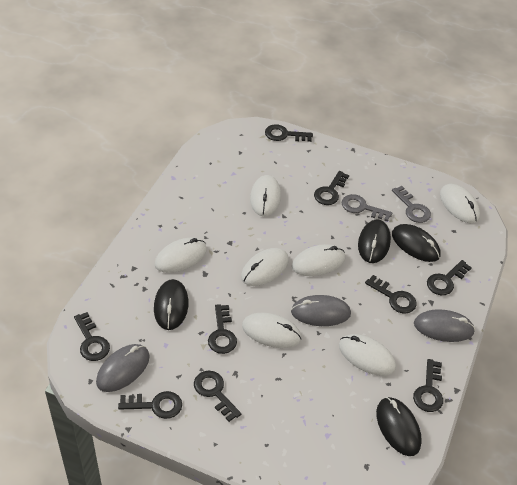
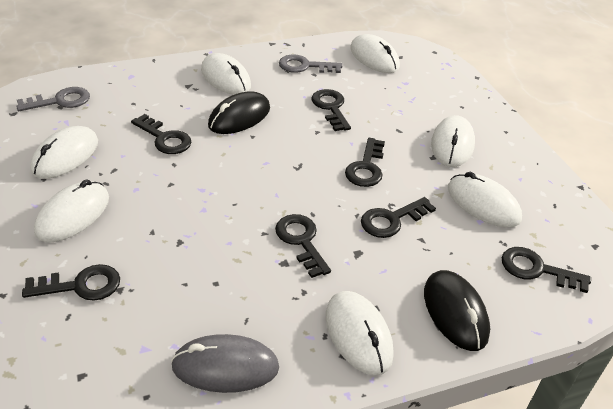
black key: 9 -> 7
black mouse: 4 -> 2
grey mouse: 3 -> 1

